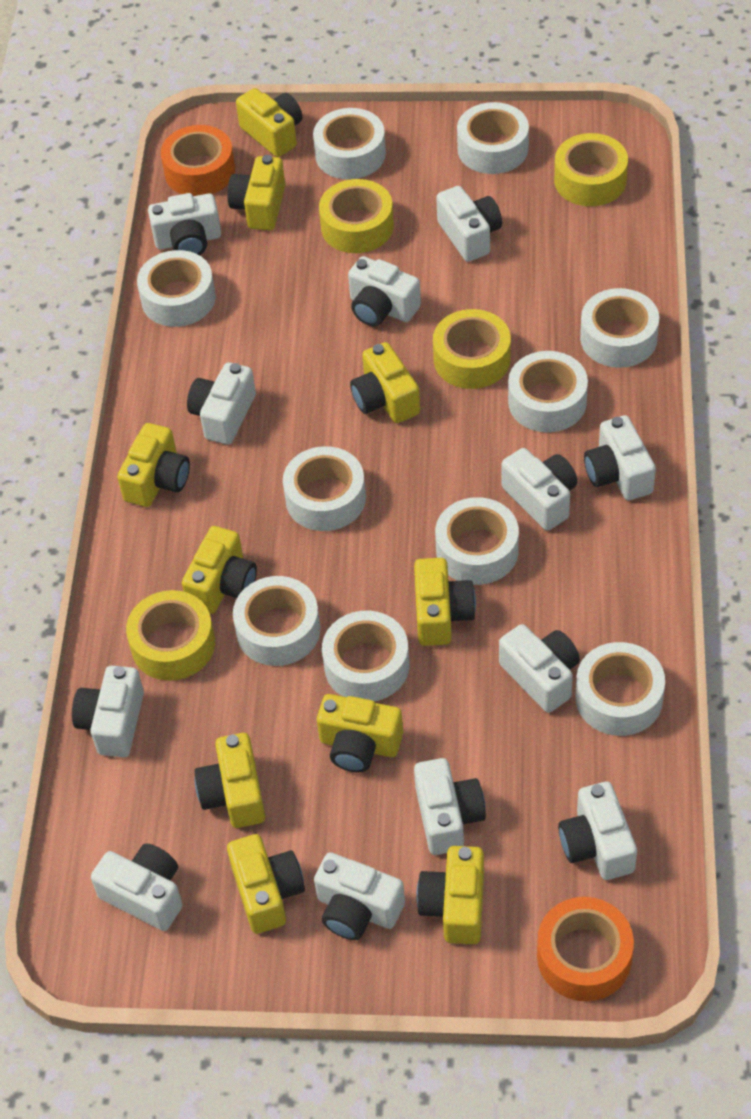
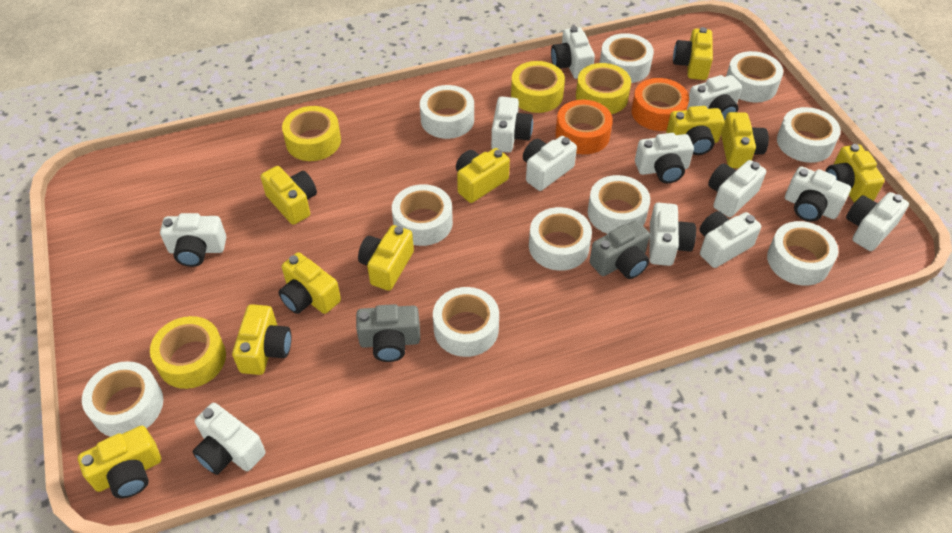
grey camera: 0 -> 2

